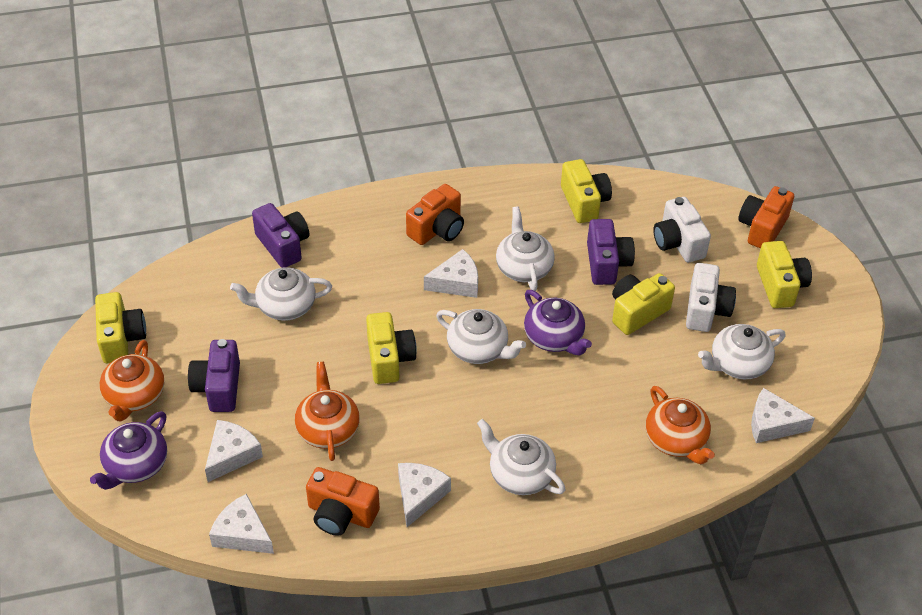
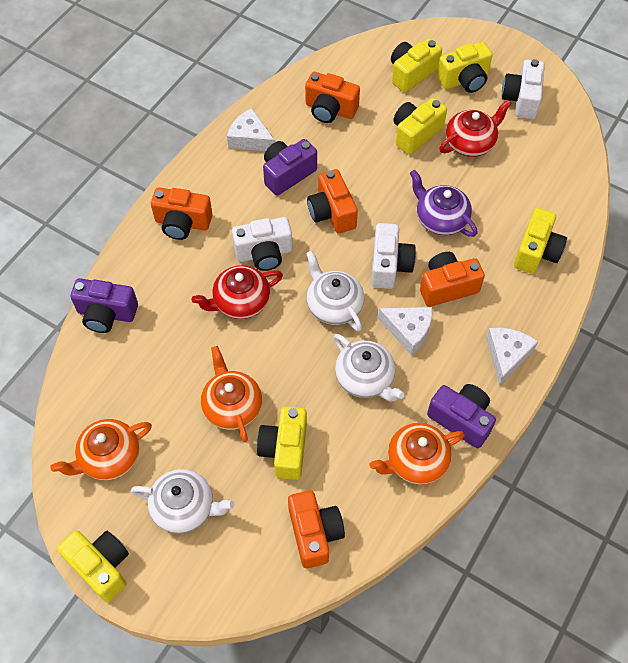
orange camera: 3 -> 5
purple teapot: 2 -> 1
red teapot: 0 -> 2
white camera: 2 -> 3
white cheese: 5 -> 3
white teapot: 5 -> 3
yellow camera: 5 -> 6

